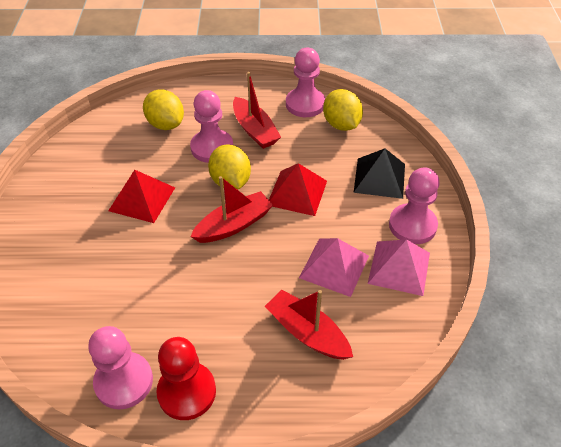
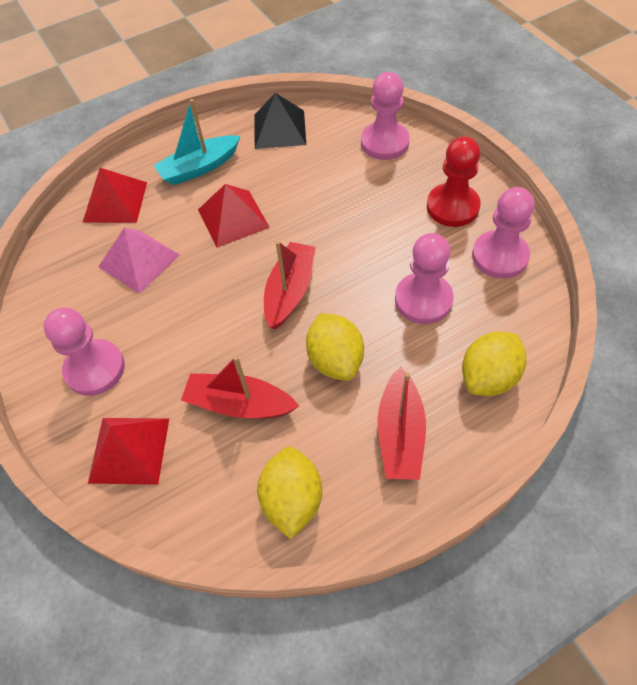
pink pyramid: 2 -> 1
red pyramid: 2 -> 3
turquoise boat: 0 -> 1

